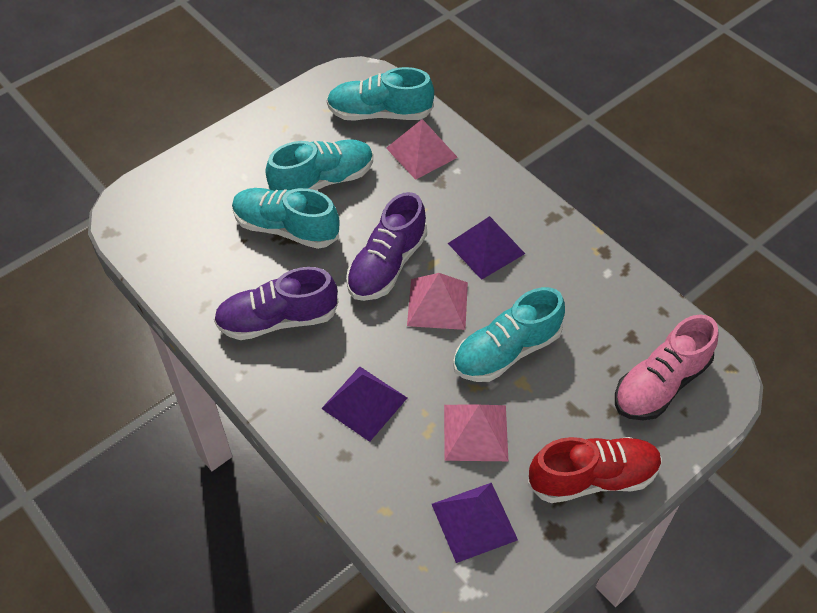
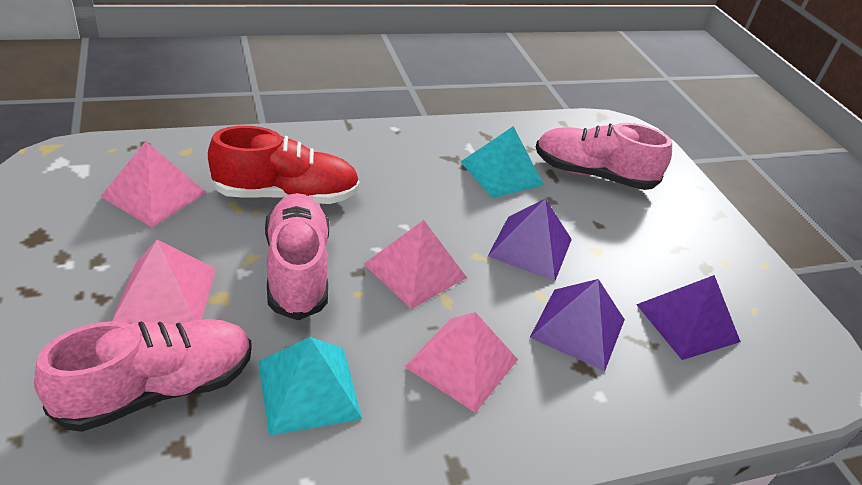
pink pyramid: 3 -> 4
pink shoe: 1 -> 3
purple shoe: 2 -> 0
turquoise pyramid: 0 -> 2
turquoise shoe: 4 -> 0

